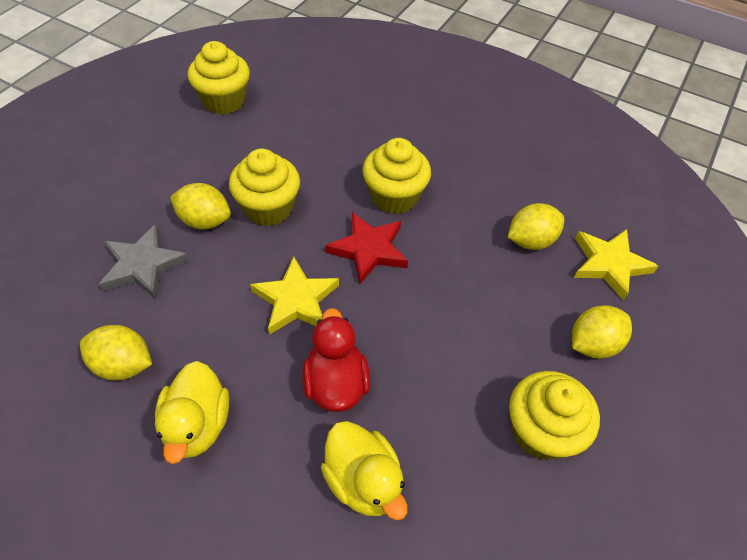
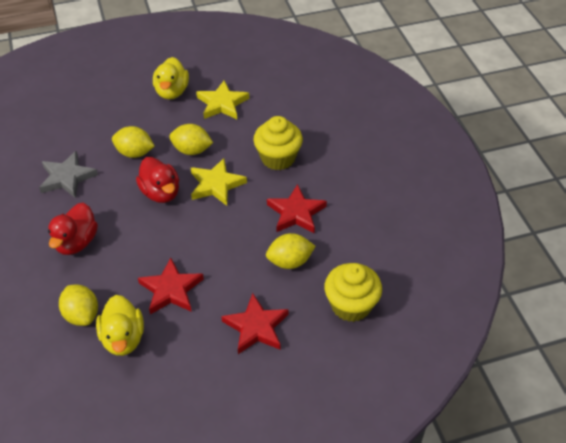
red duck: 1 -> 2
red star: 1 -> 3
yellow cupcake: 4 -> 2

